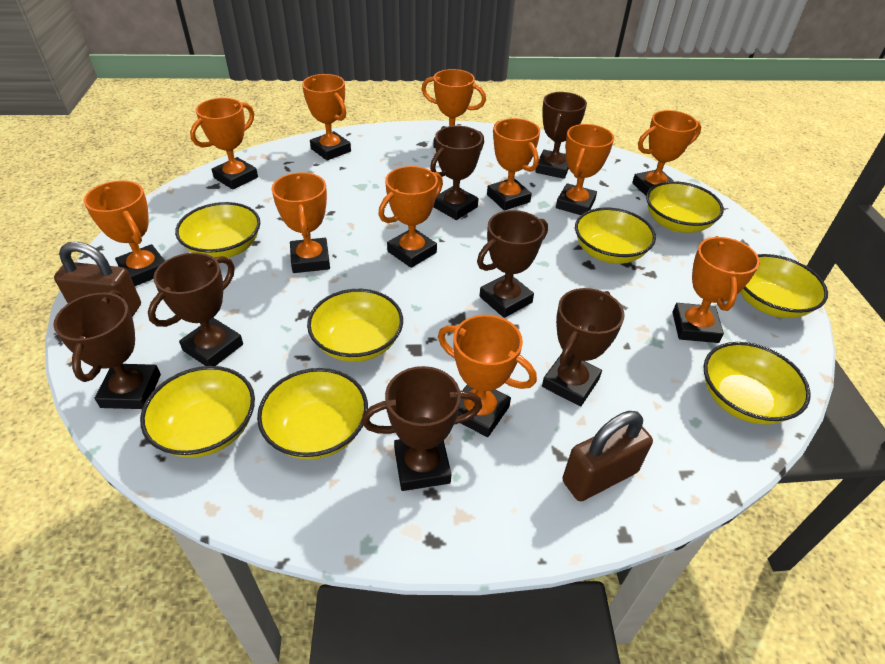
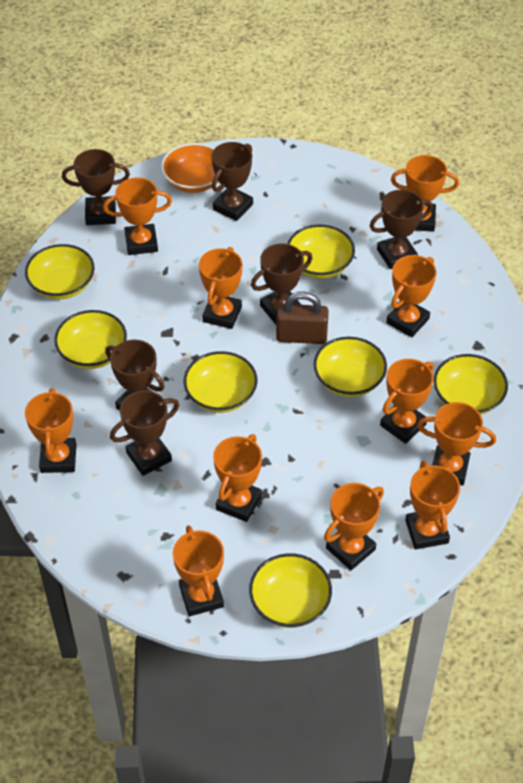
brown padlock: 2 -> 1
brown trophy: 7 -> 6
orange bowl: 0 -> 1
yellow bowl: 8 -> 7

